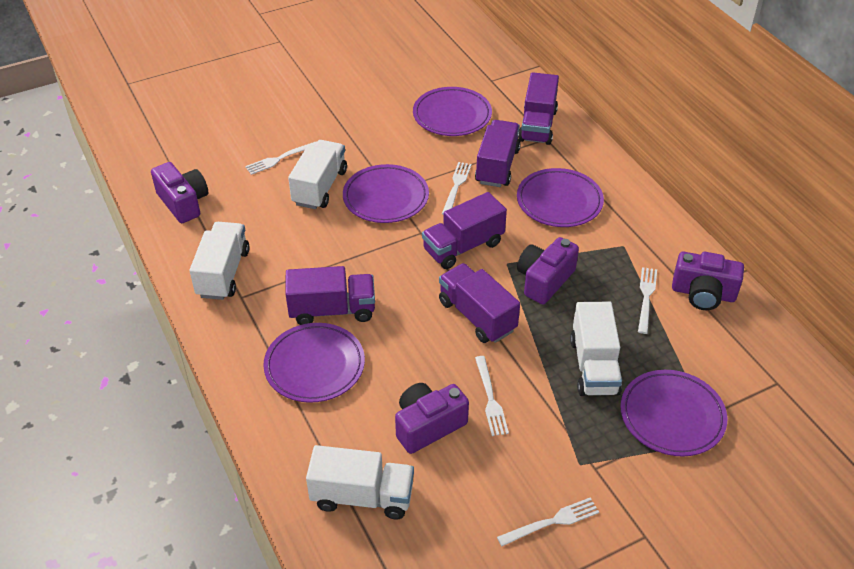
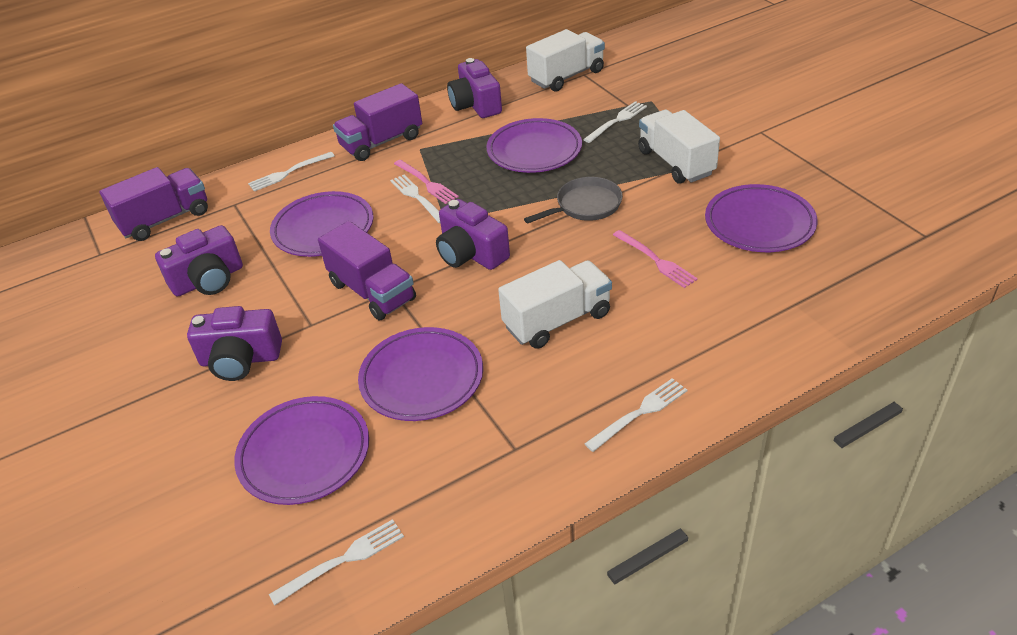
grey pan: 0 -> 1
pink fork: 0 -> 2
purple truck: 5 -> 3
white truck: 4 -> 3

